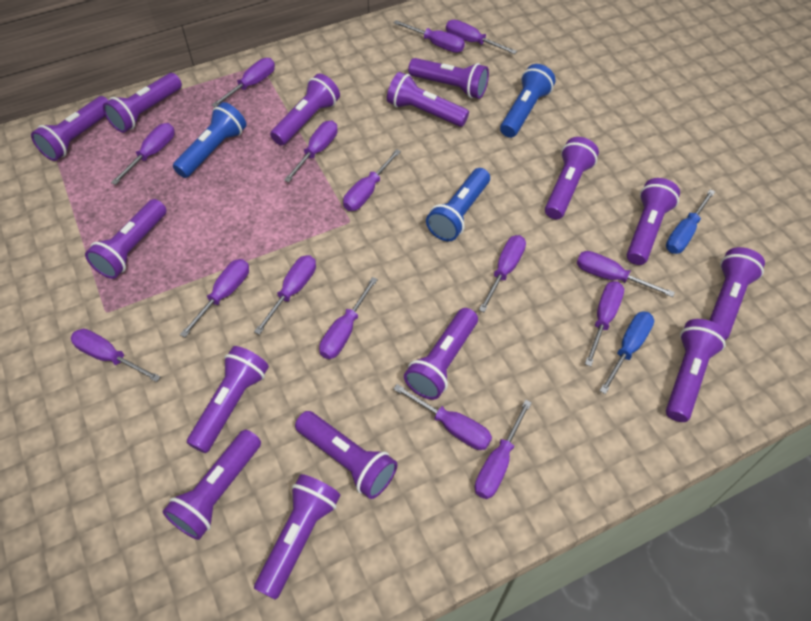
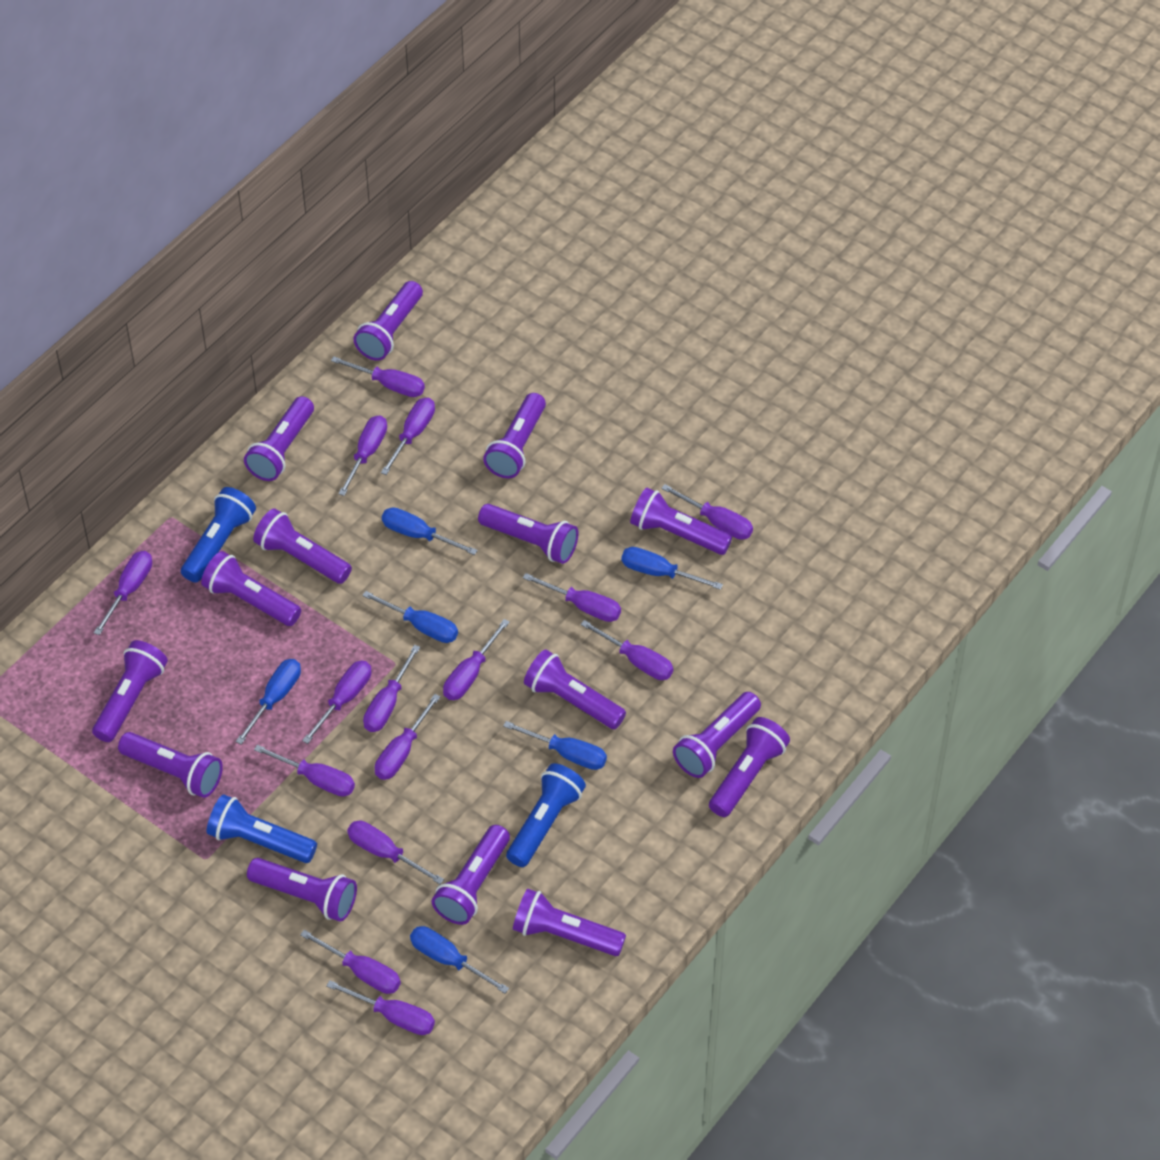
blue screwdriver: 2 -> 6

